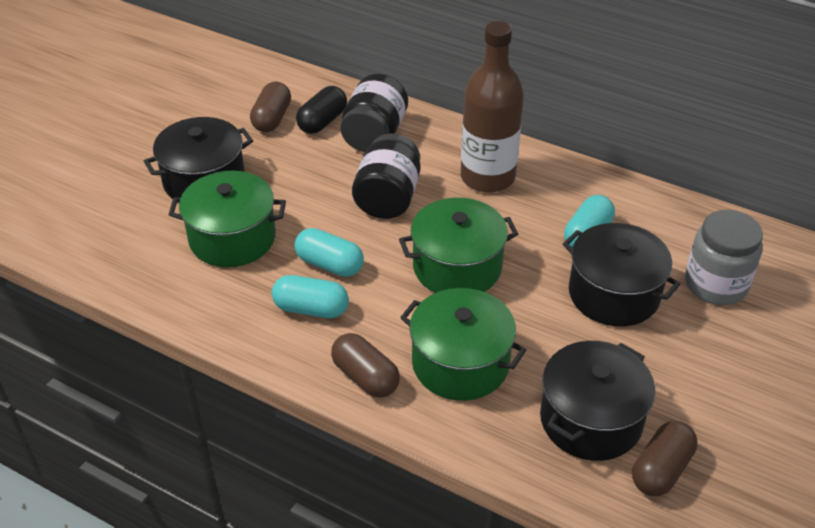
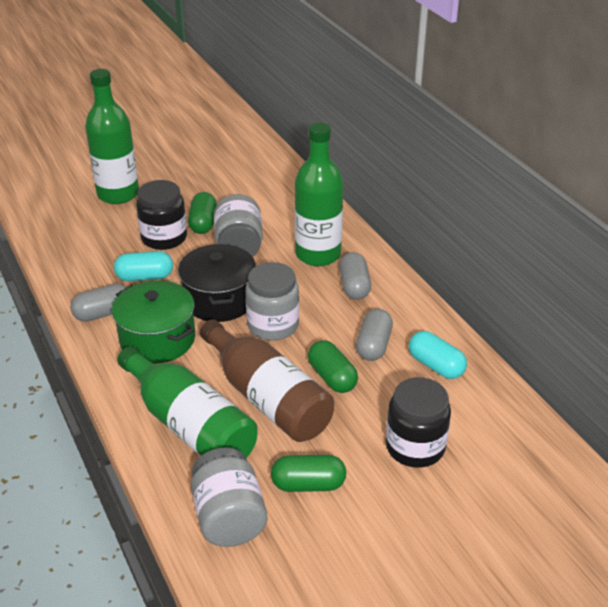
black capsule: 1 -> 0
black pot: 3 -> 1
brown capsule: 3 -> 0
green bottle: 0 -> 3
green capsule: 0 -> 3
green pot: 3 -> 1
grey capsule: 0 -> 3
grey jar: 1 -> 3
turquoise capsule: 3 -> 2

